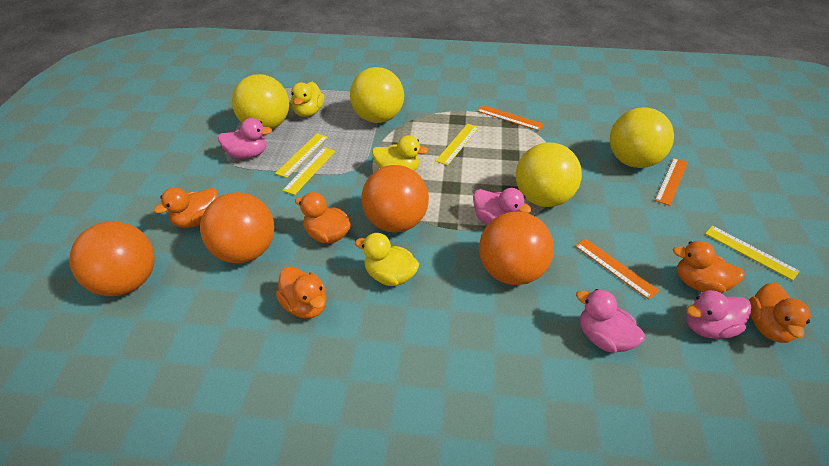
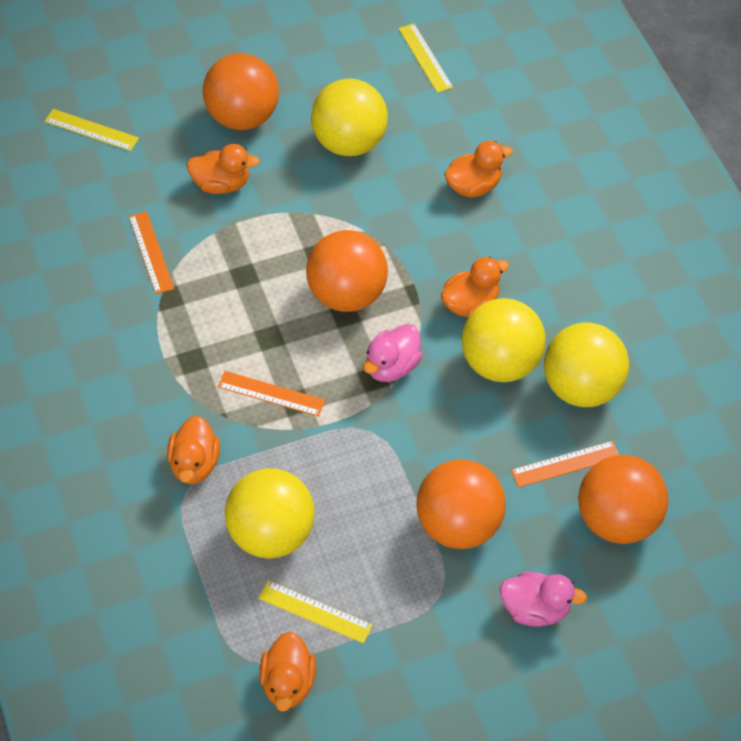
pink duck: 4 -> 2
yellow duck: 3 -> 0
yellow ruler: 4 -> 3

